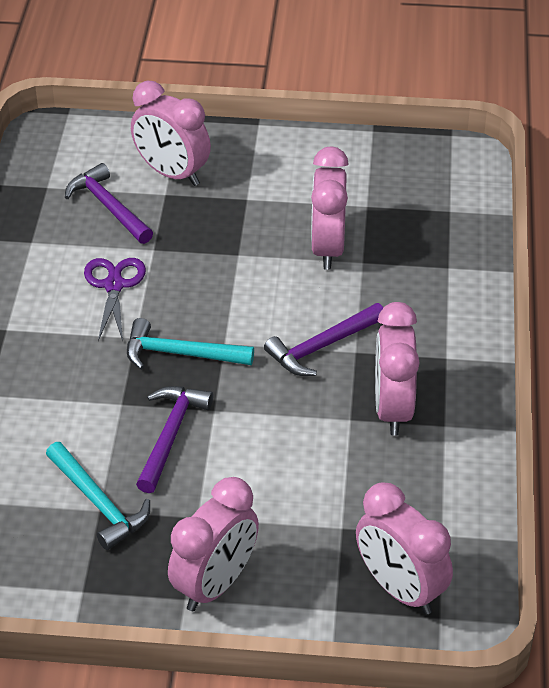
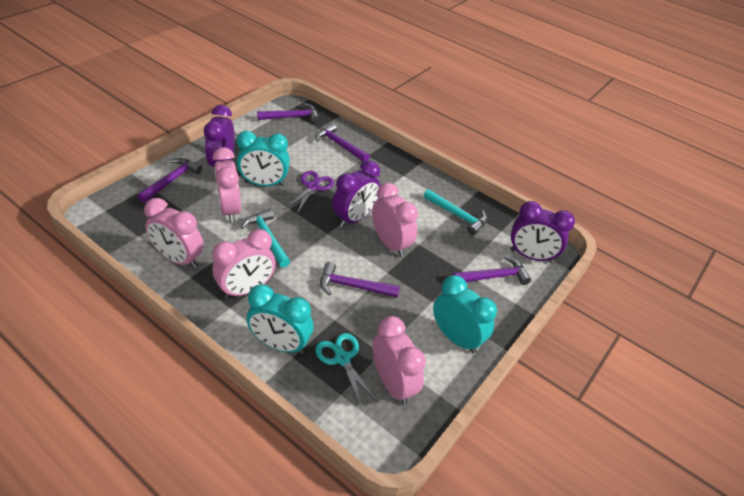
purple clock: 0 -> 3
purple hammer: 3 -> 5
turquoise clock: 0 -> 3
turquoise scissors: 0 -> 1

